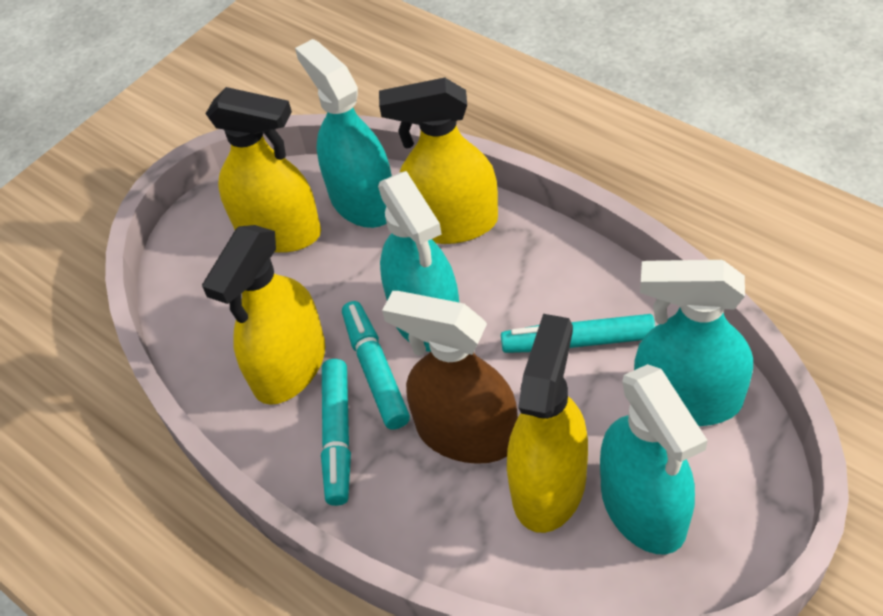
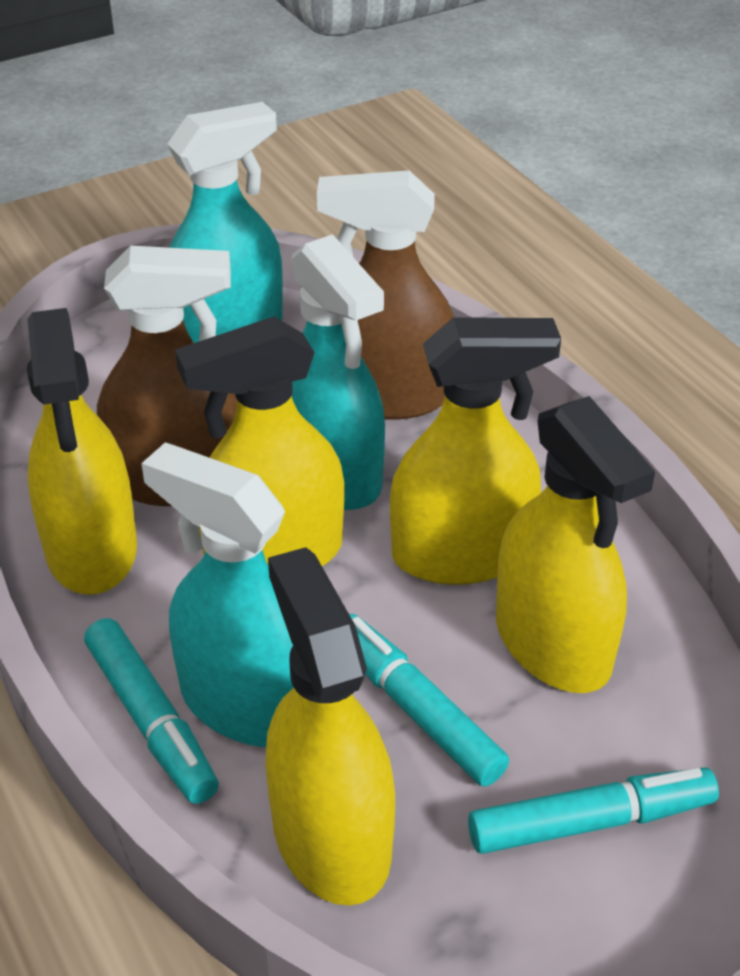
brown spray bottle: 1 -> 2
turquoise spray bottle: 4 -> 3
yellow spray bottle: 4 -> 5

